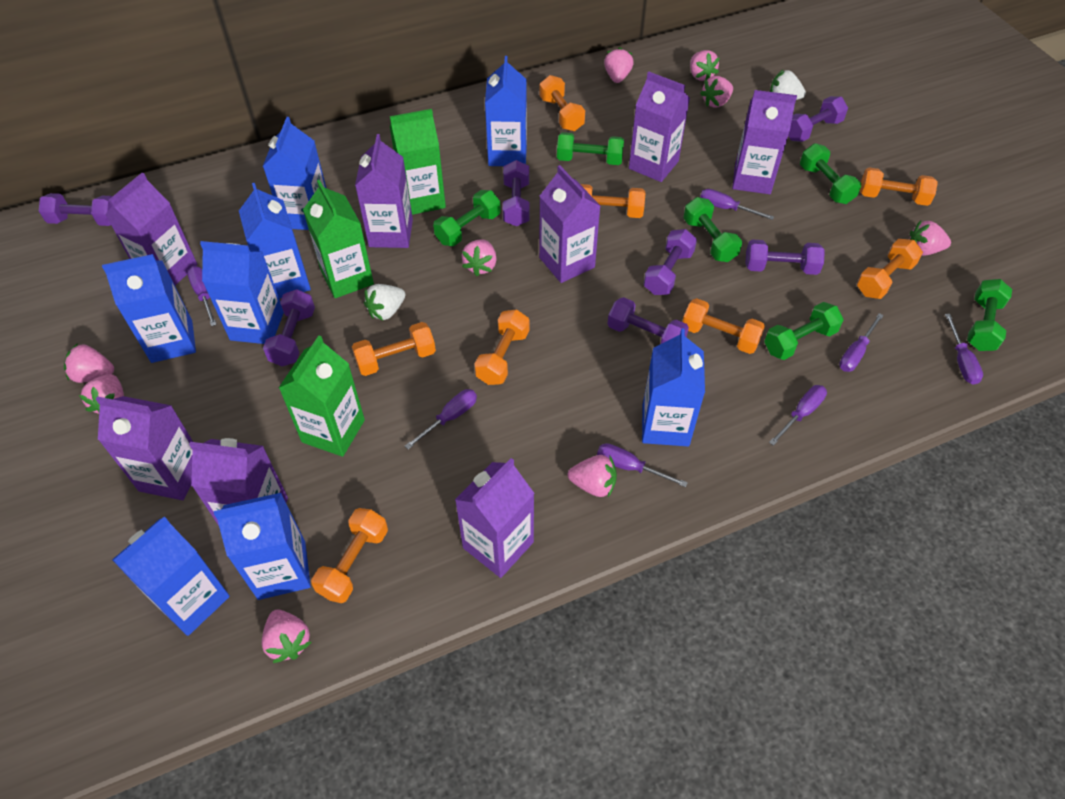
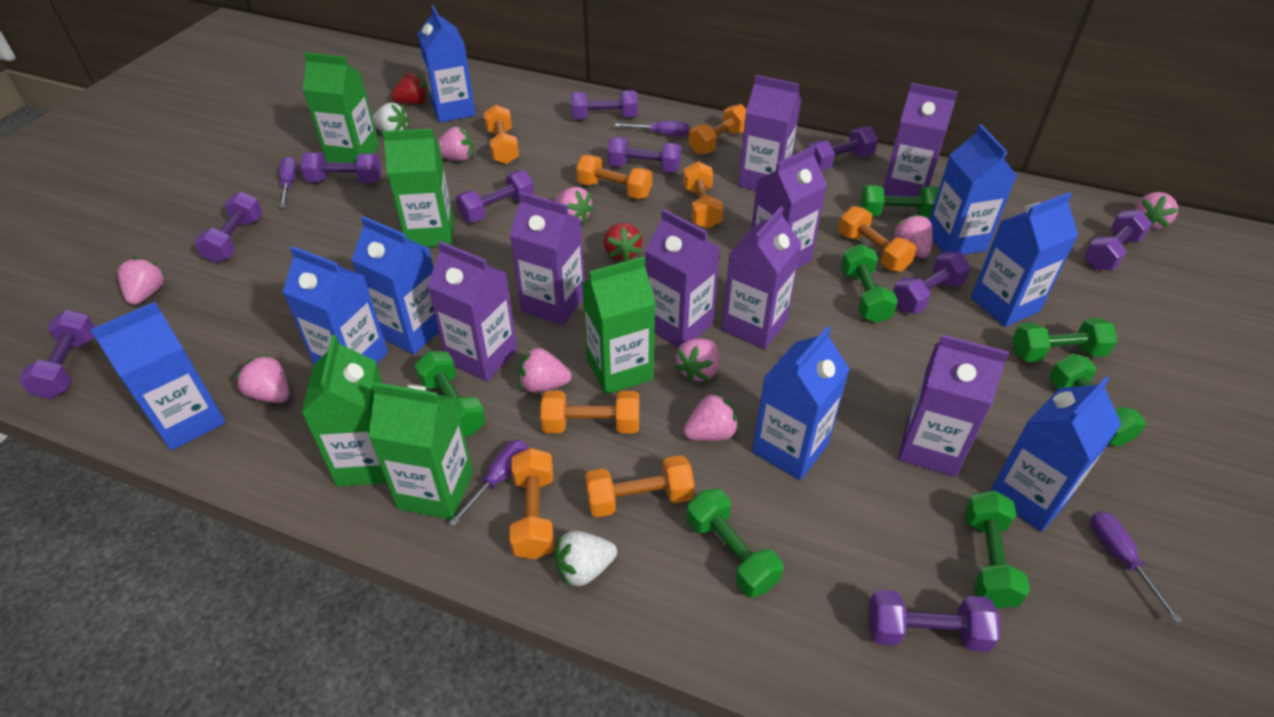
green carton: 3 -> 5
green dumbbell: 6 -> 7
purple dumbbell: 7 -> 10
purple screwdriver: 7 -> 4
red strawberry: 0 -> 2

